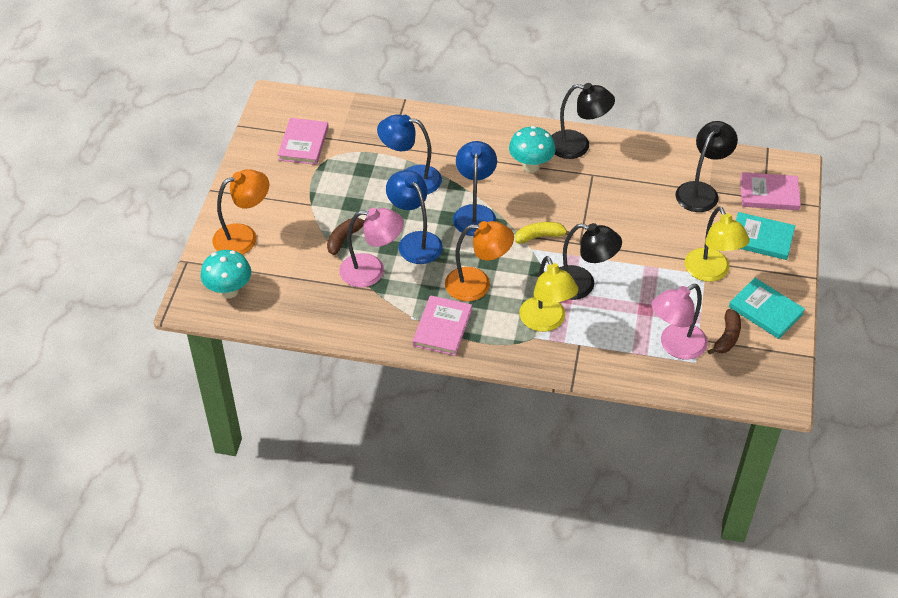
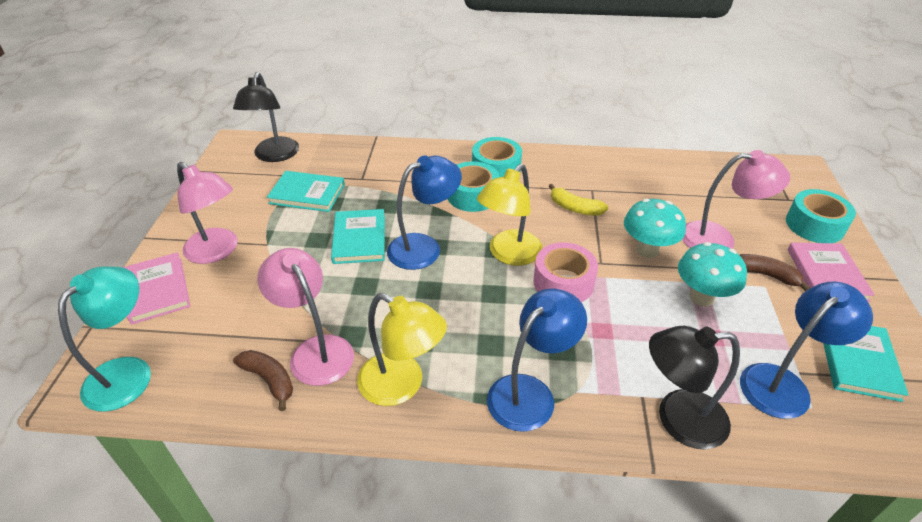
black lamp: 3 -> 2
orange lamp: 2 -> 0
pink book: 3 -> 2
pink lamp: 2 -> 3
pink tape: 0 -> 1
turquoise book: 2 -> 3
turquoise lamp: 0 -> 1
turquoise tape: 0 -> 3

